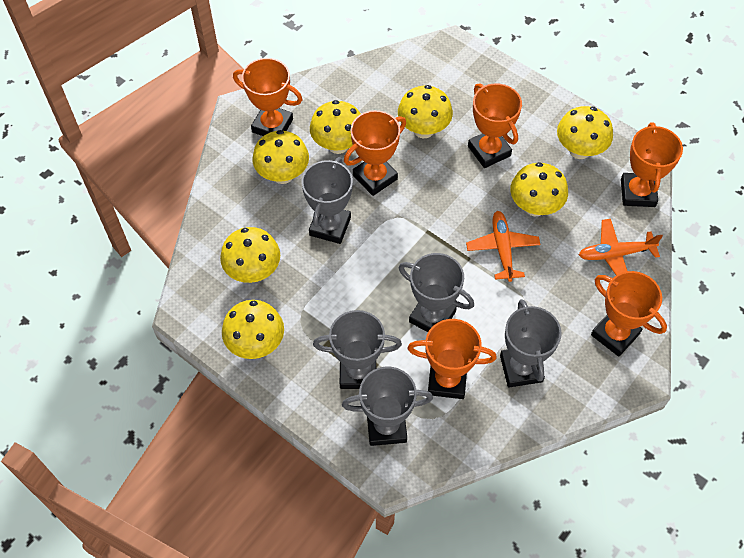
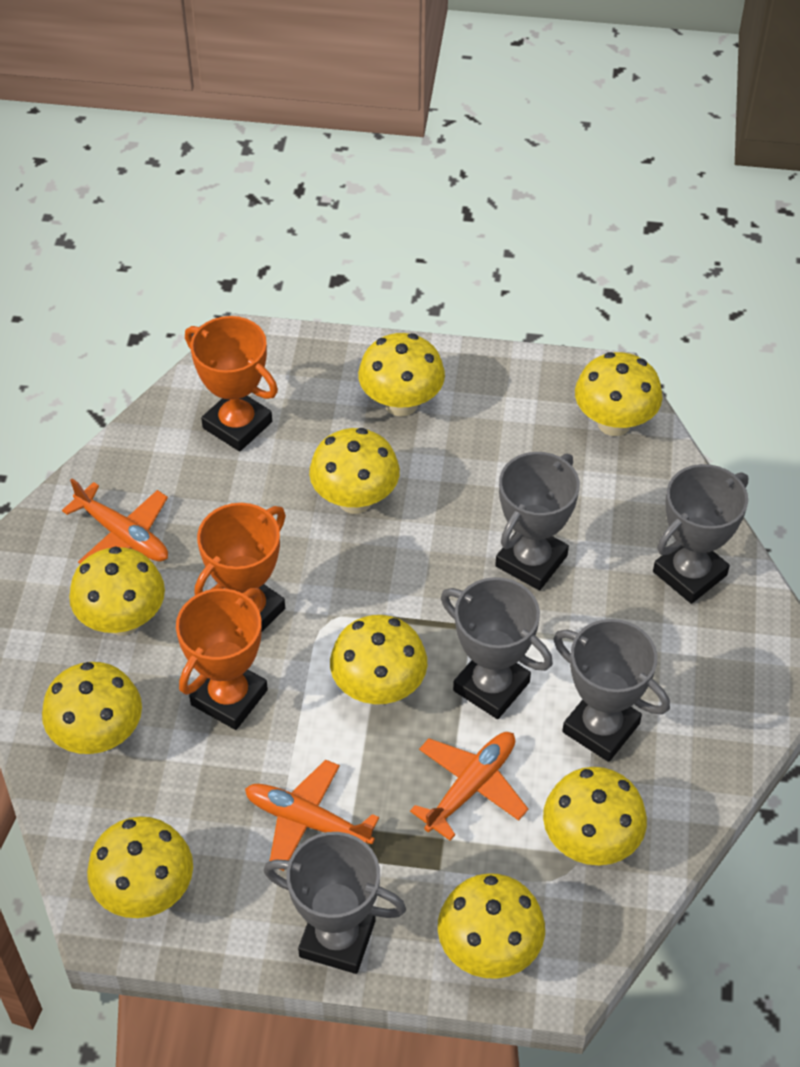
orange plane: 2 -> 3
orange trophy: 6 -> 3
yellow mushroom: 7 -> 9

